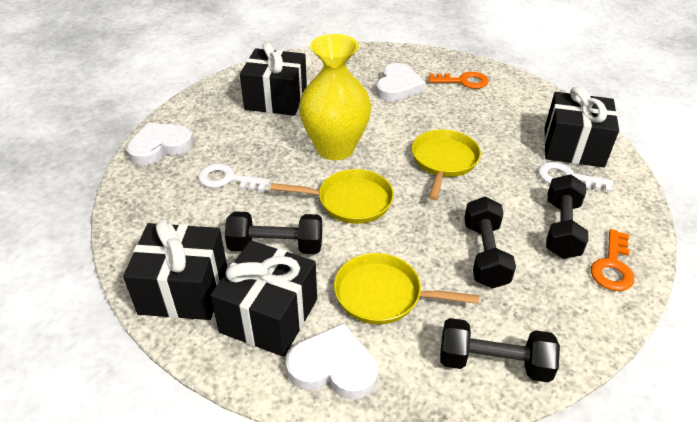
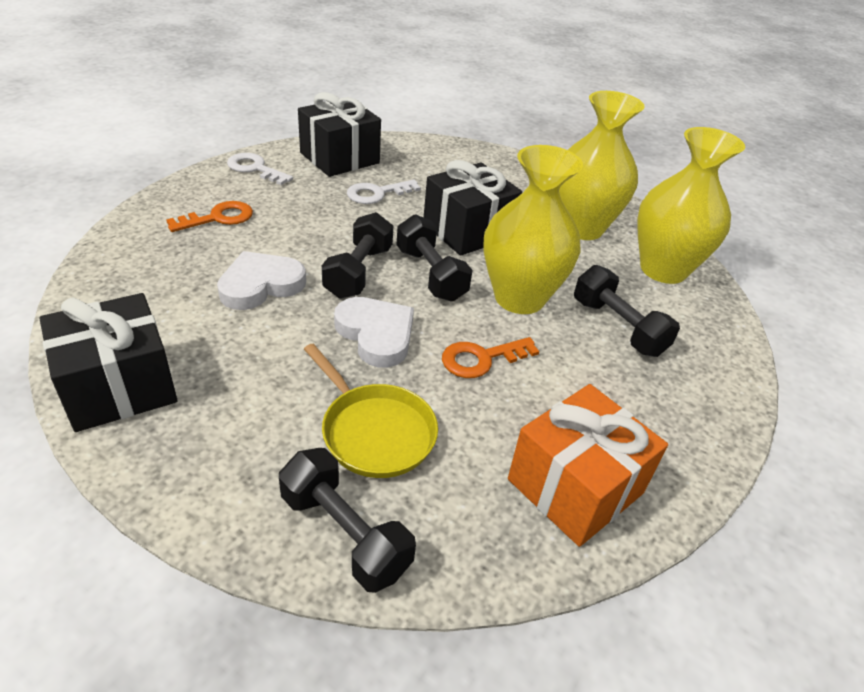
black gift: 4 -> 3
orange gift: 0 -> 1
white heart: 3 -> 2
yellow pan: 3 -> 1
yellow vase: 1 -> 3

